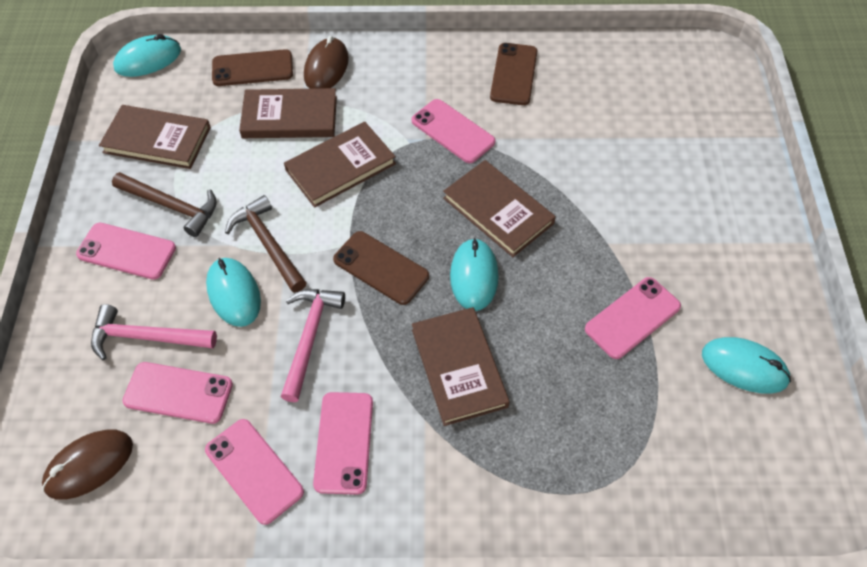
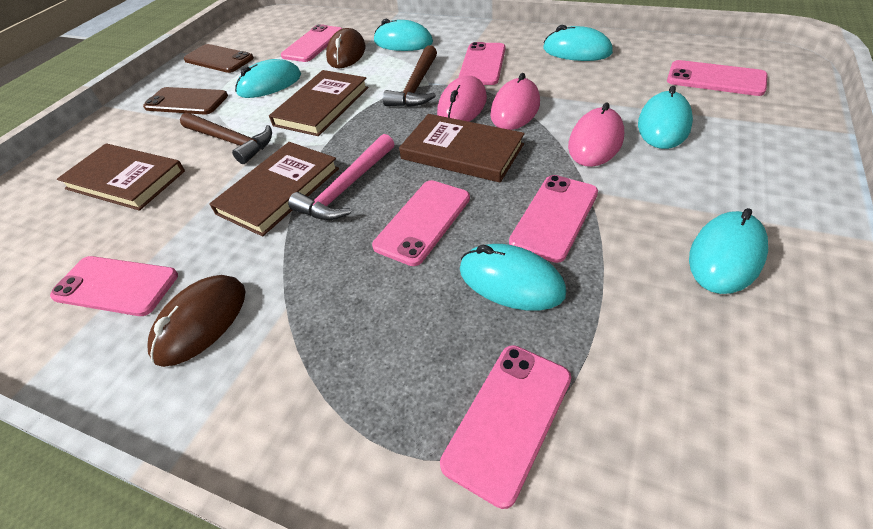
brown book: 5 -> 4
brown phone: 3 -> 2
pink hammer: 2 -> 1
pink mouse: 0 -> 3
pink phone: 6 -> 7
turquoise mouse: 4 -> 6

